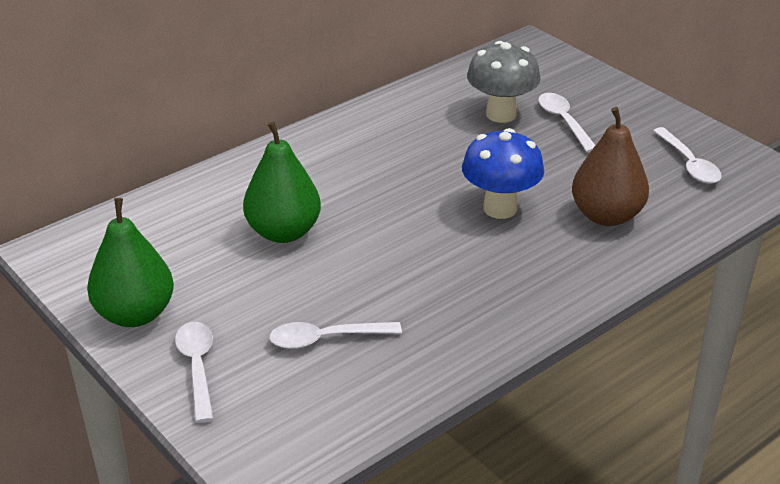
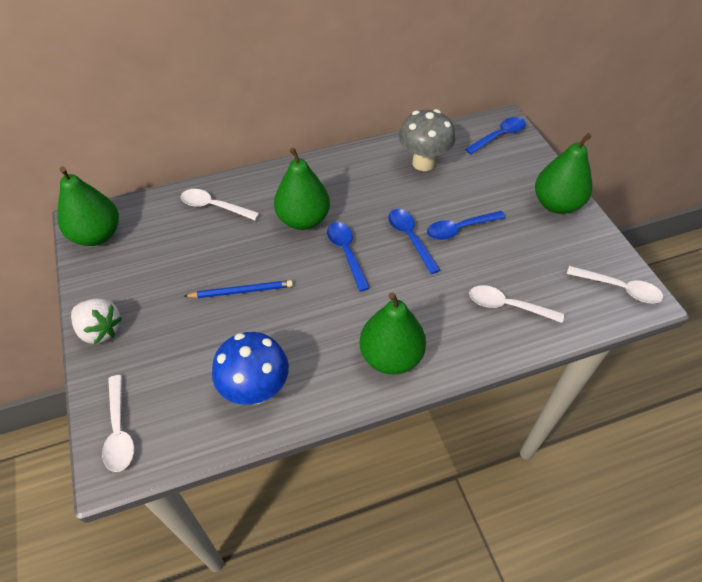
blue pencil: 0 -> 1
blue spoon: 0 -> 4
brown pear: 1 -> 0
green pear: 2 -> 4
white strawberry: 0 -> 1

